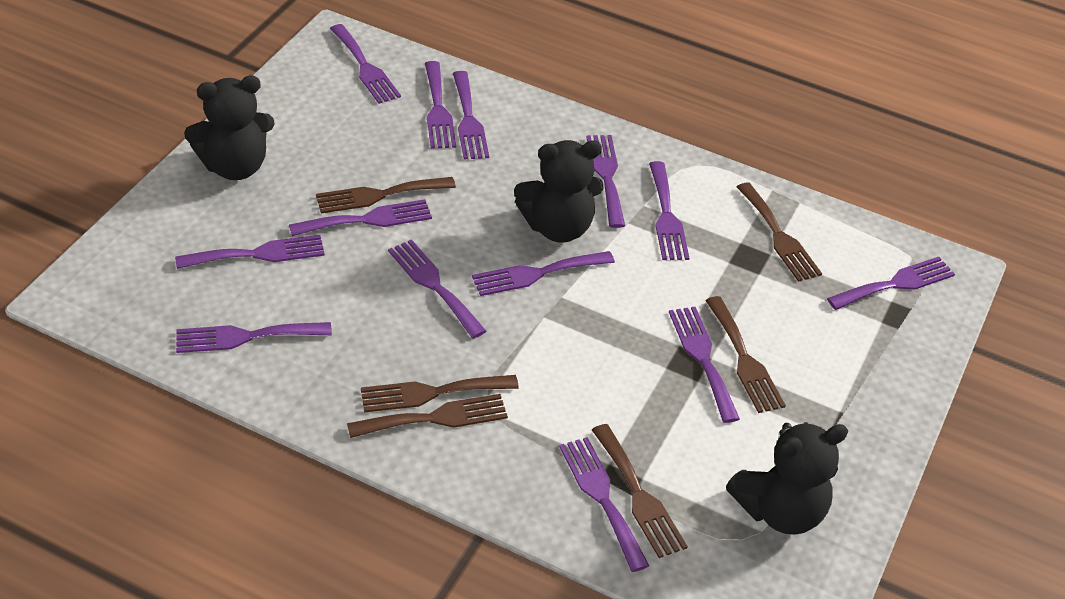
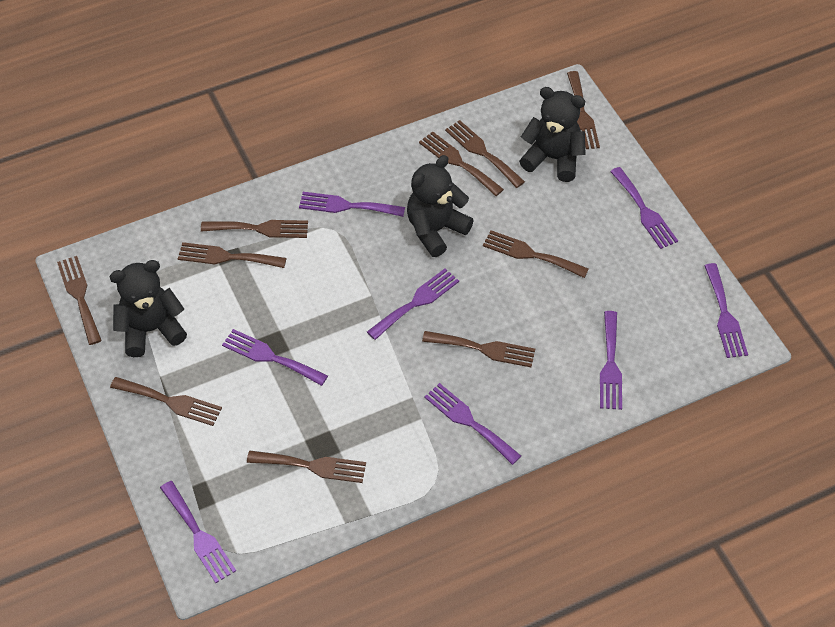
brown fork: 6 -> 10
purple fork: 13 -> 8

